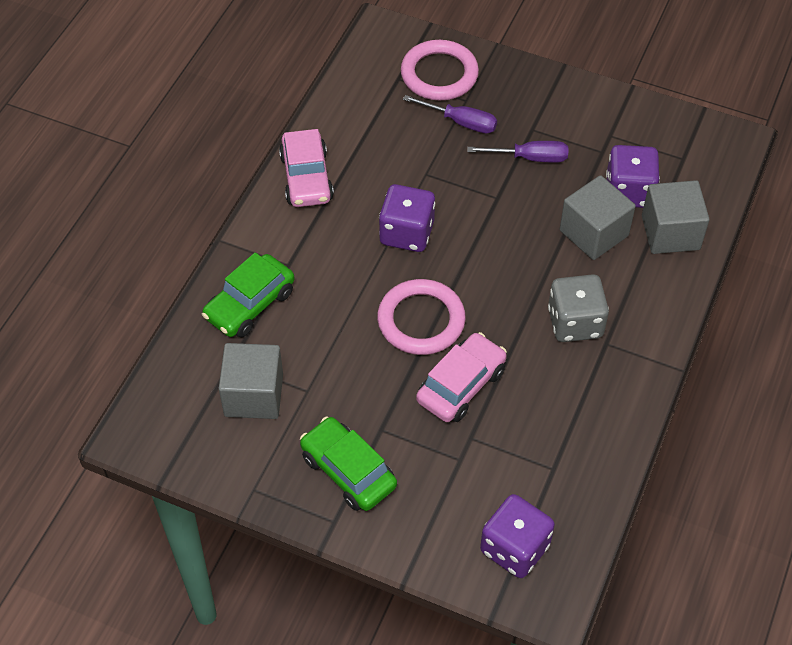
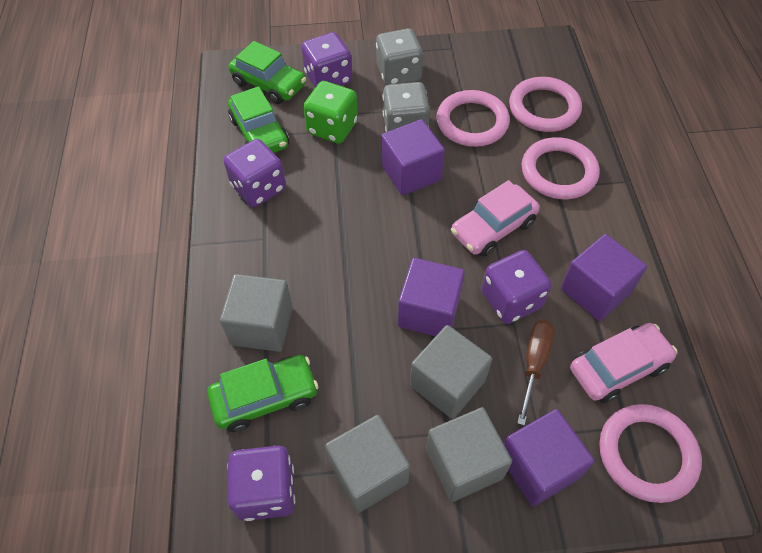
brown screwdriver: 0 -> 1
green car: 2 -> 3
green dice: 0 -> 1
grey cube: 3 -> 4
grey dice: 1 -> 2
pink ring: 2 -> 4
purple cube: 0 -> 4
purple dice: 3 -> 4
purple screwdriver: 2 -> 0

